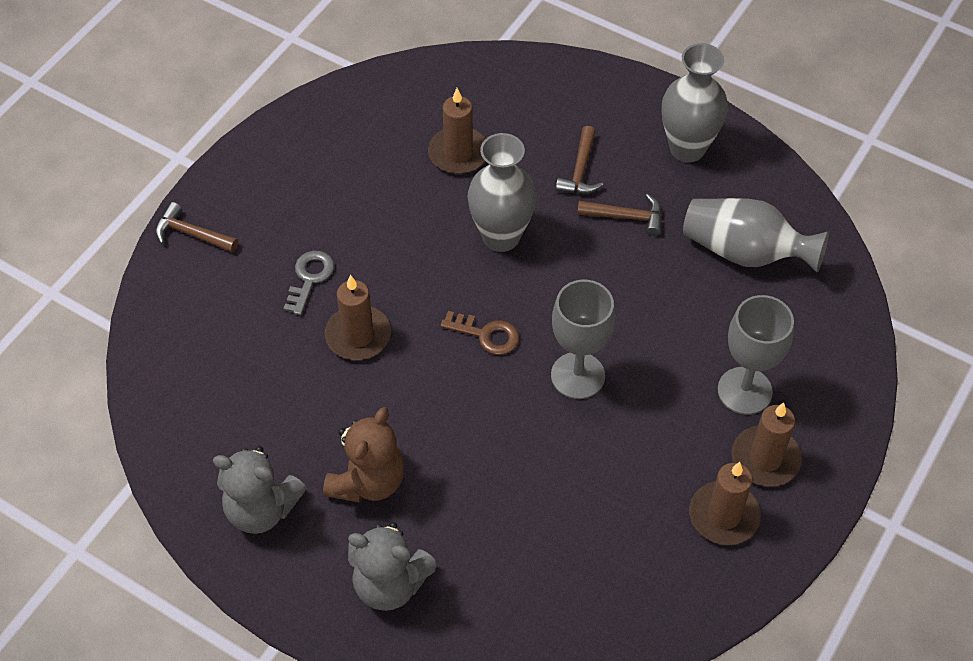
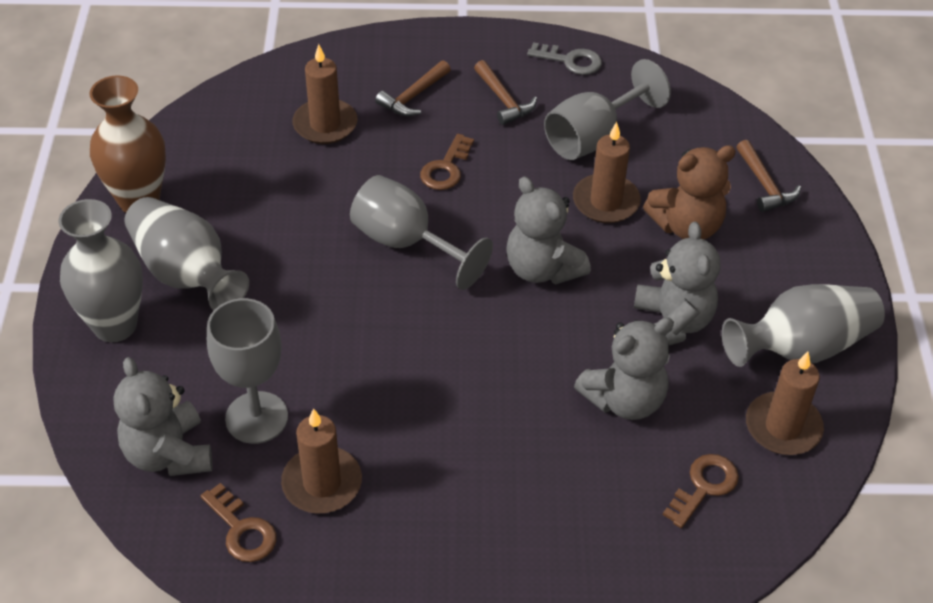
brown key: 1 -> 3
brown vase: 0 -> 1
grey goblet: 2 -> 3
grey teddy bear: 2 -> 4

